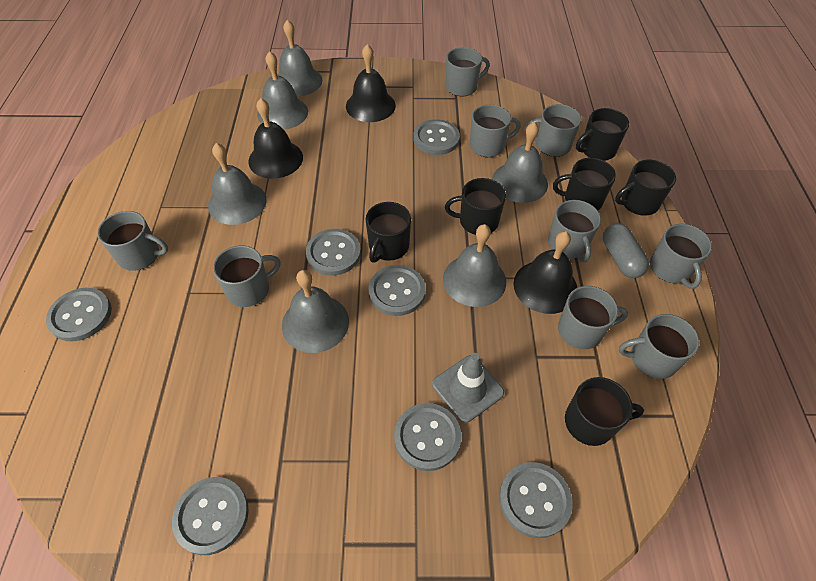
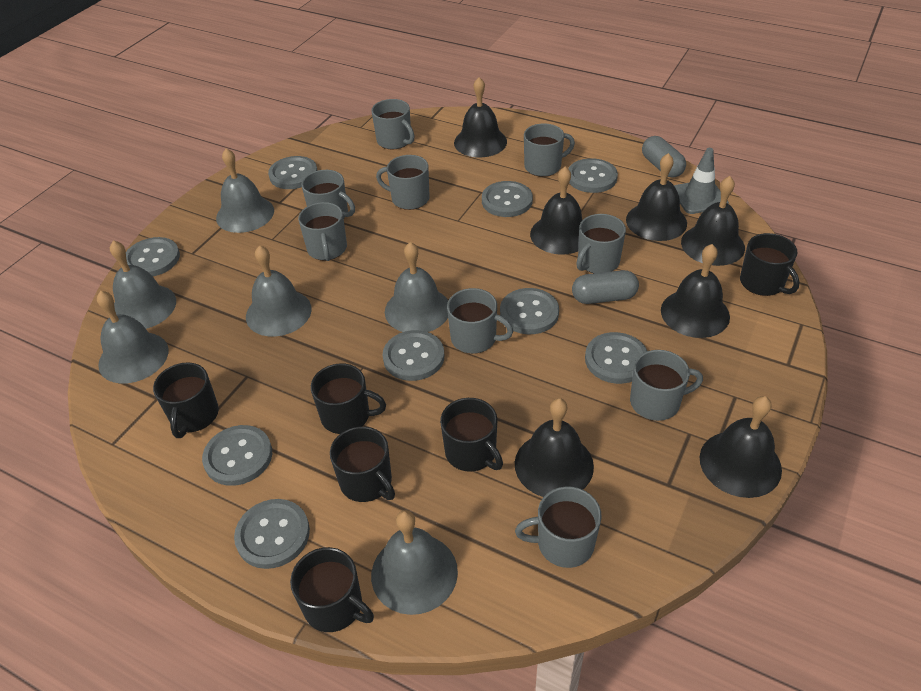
black bell: 3 -> 7
grey button: 7 -> 9
grey capsule: 1 -> 2

